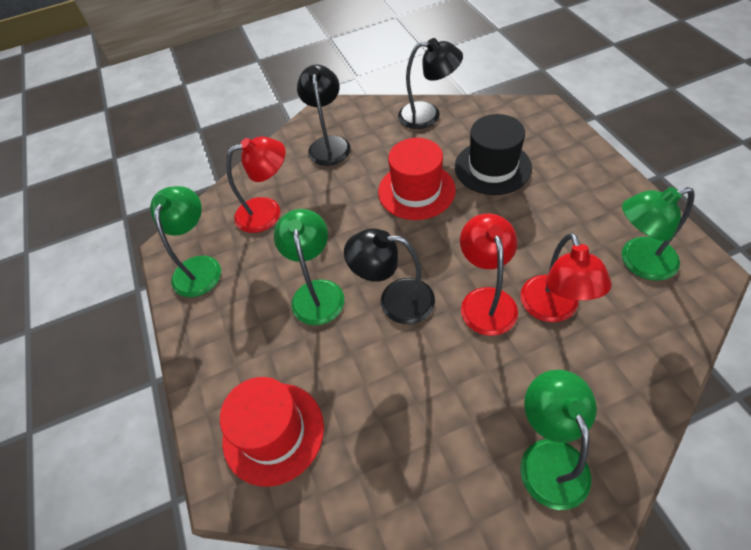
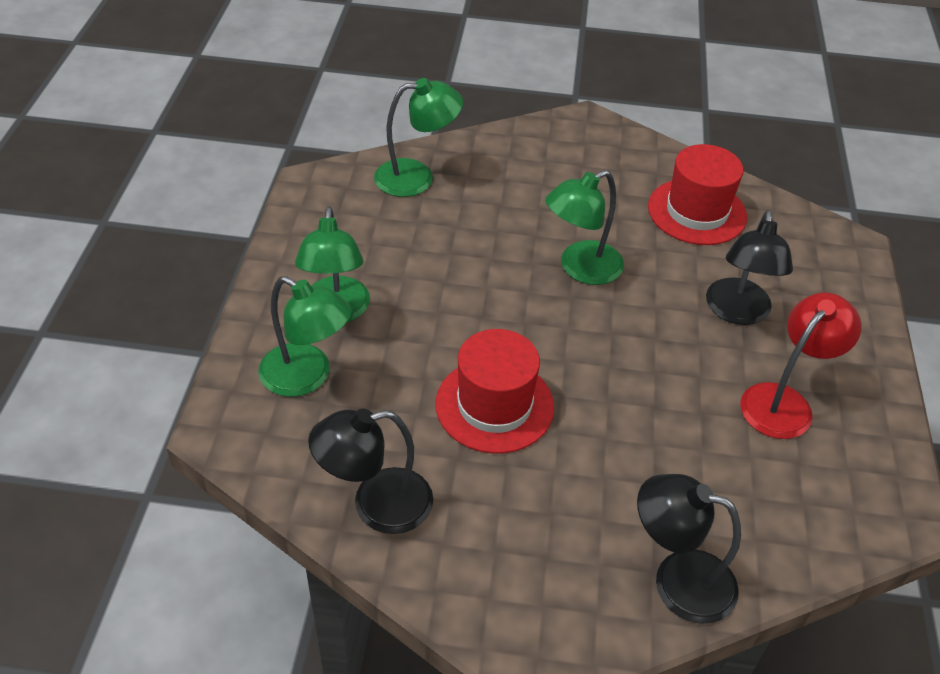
black hat: 1 -> 0
red lamp: 3 -> 1

